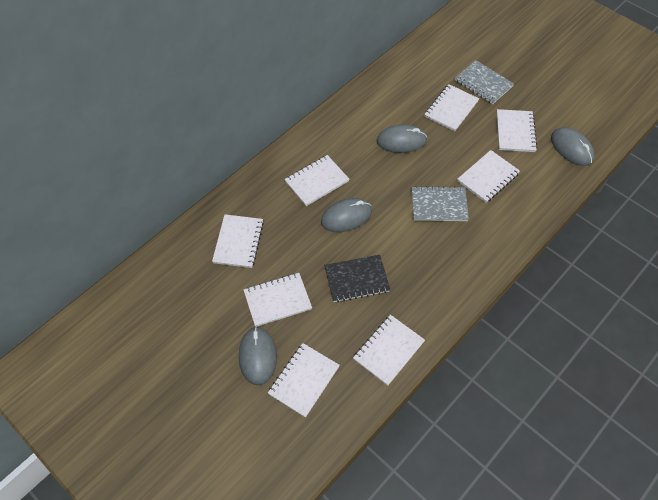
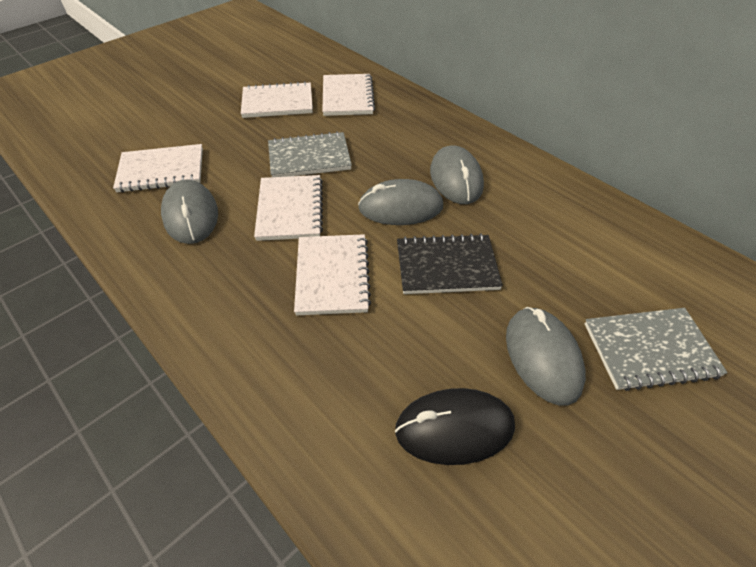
black mouse: 0 -> 1
white notebook: 8 -> 5

